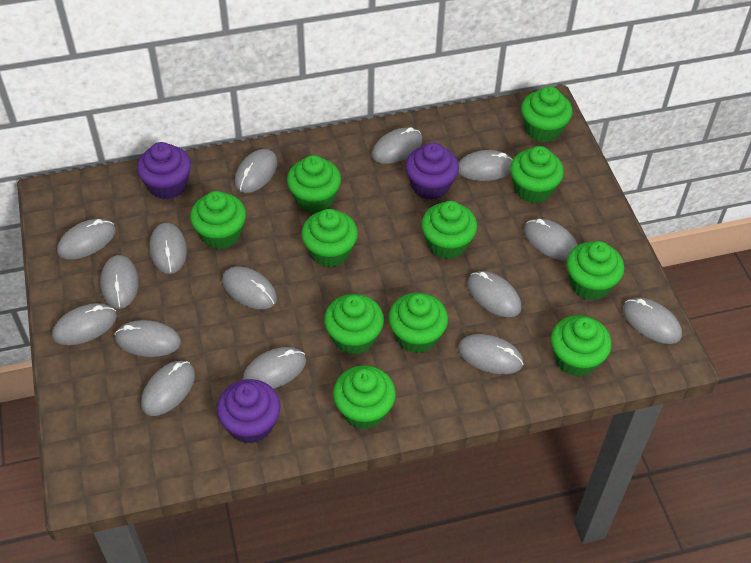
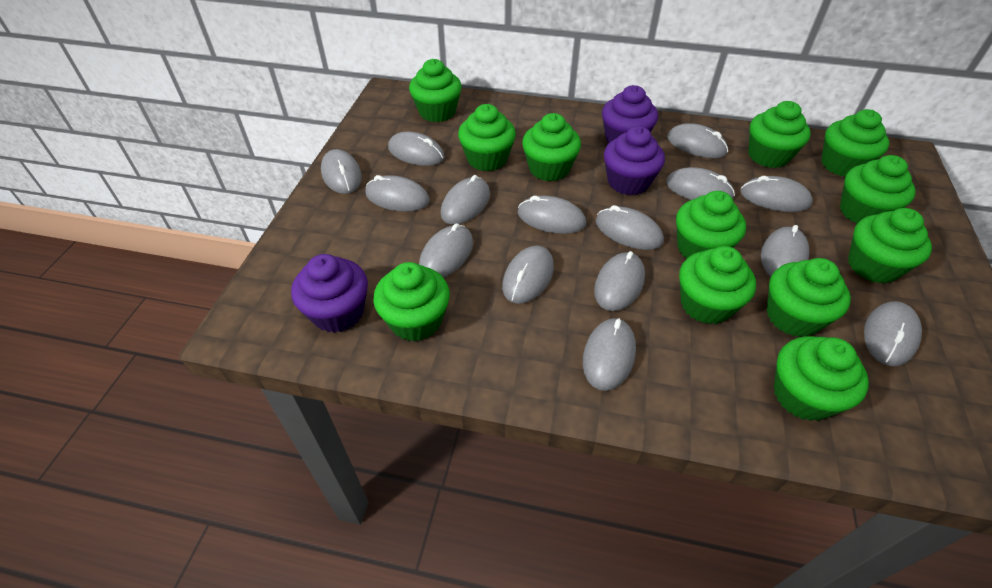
green cupcake: 11 -> 12

